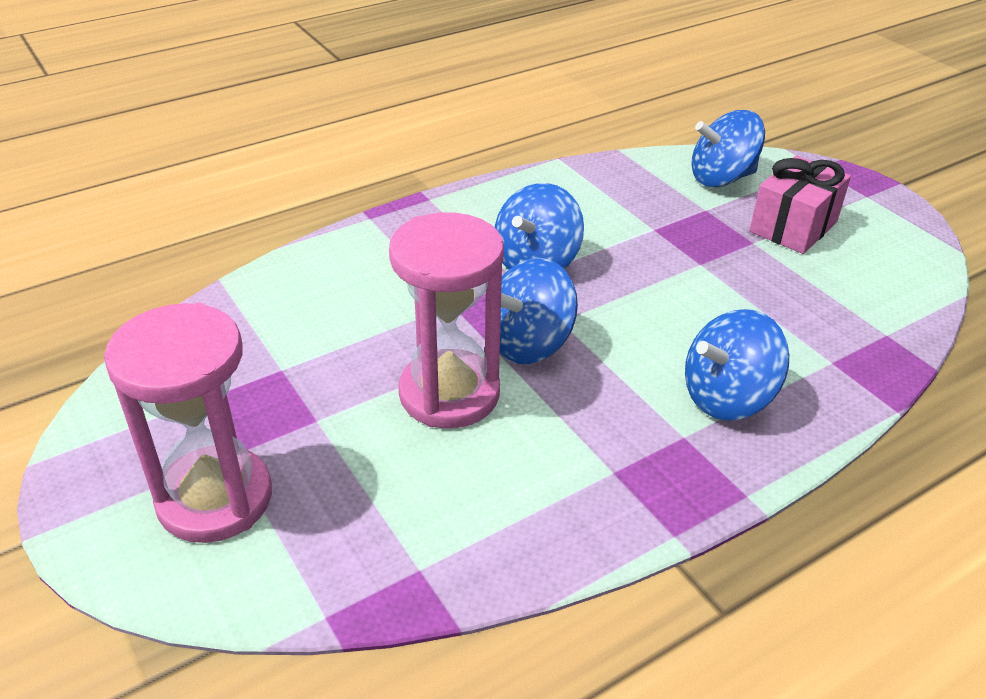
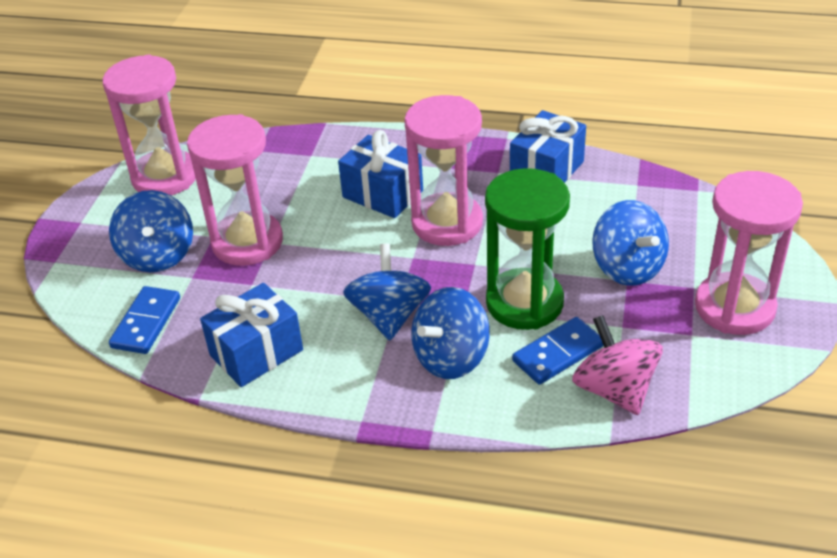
blue domino: 0 -> 2
blue gift: 0 -> 3
green hourglass: 0 -> 1
pink gift: 1 -> 0
pink hourglass: 2 -> 4
pink spinning top: 0 -> 1

